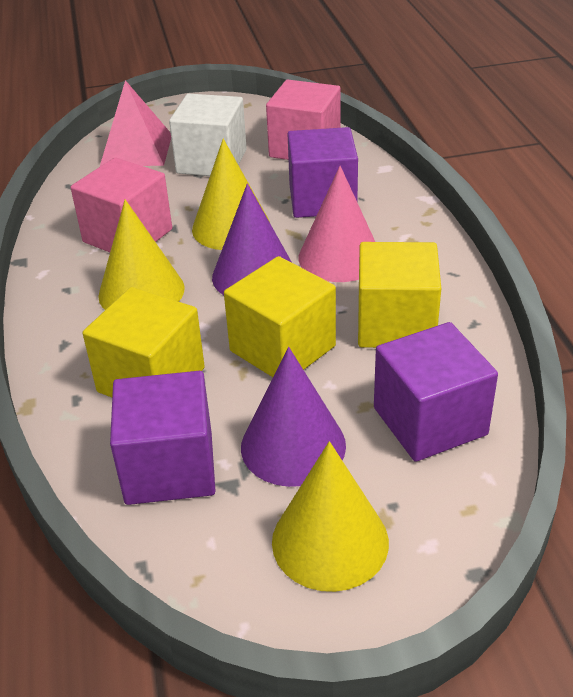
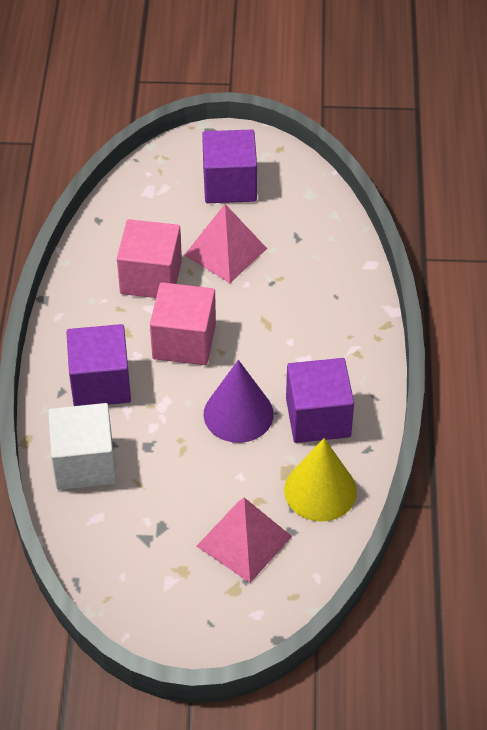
pink cone: 1 -> 0
pink pyramid: 1 -> 2
purple cone: 2 -> 1
yellow cone: 3 -> 1
yellow cube: 3 -> 0

